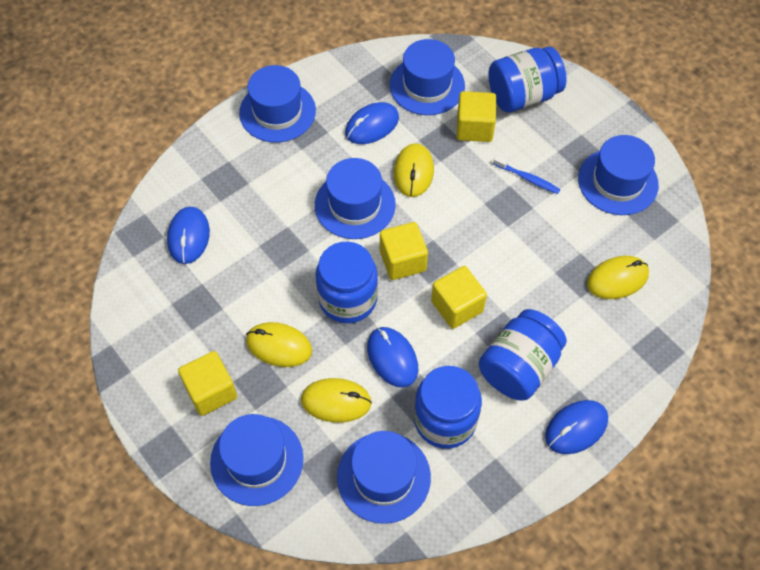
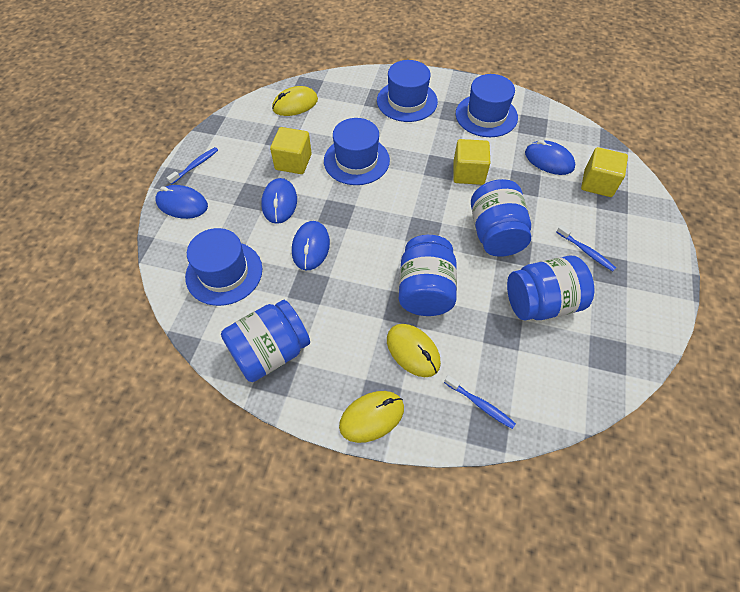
blue hat: 6 -> 4
blue toothbrush: 1 -> 3
yellow cube: 4 -> 3
yellow mouse: 4 -> 3

